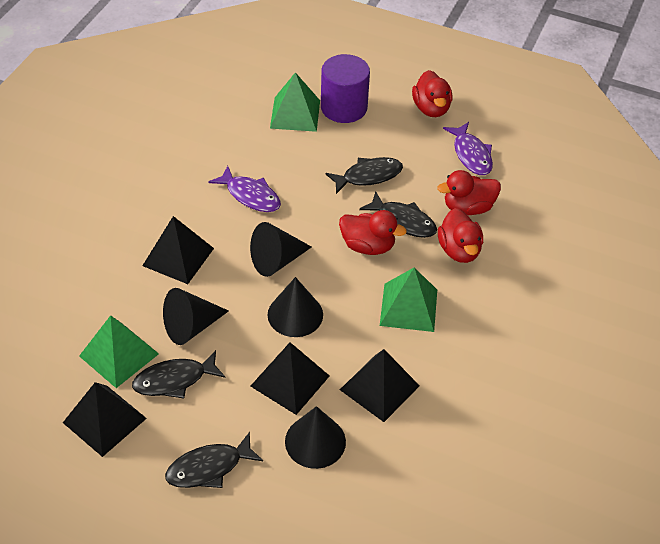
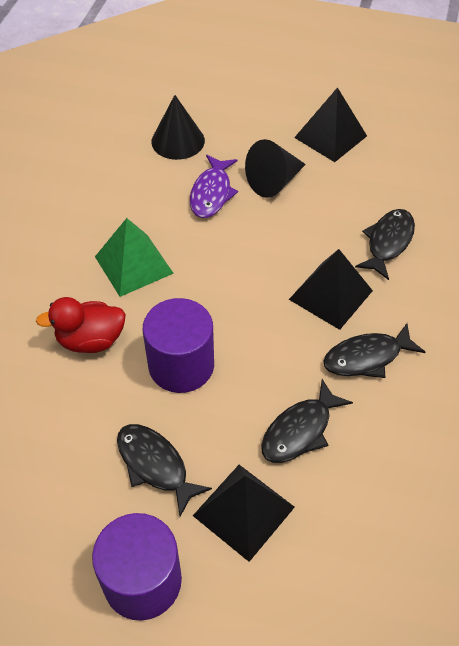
black cone: 4 -> 2
black pyramid: 4 -> 3
green pyramid: 3 -> 1
purple cylinder: 1 -> 2
purple fish: 2 -> 1
red duck: 4 -> 1

